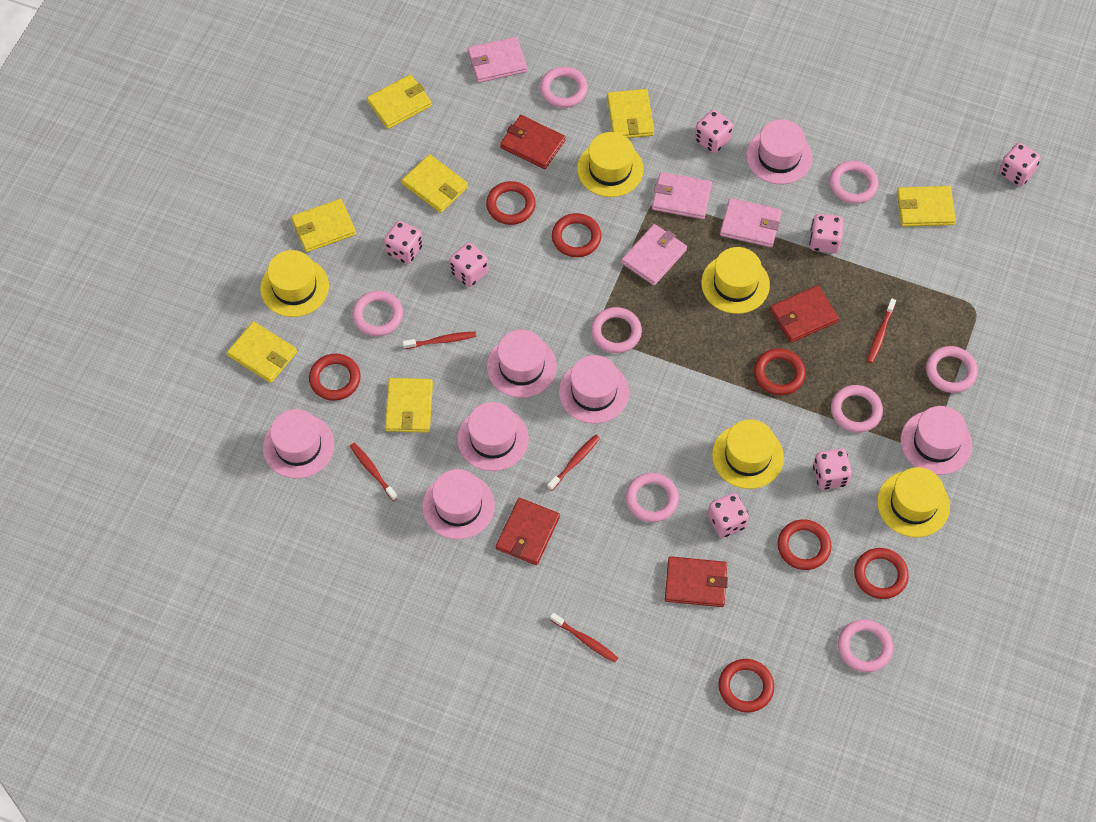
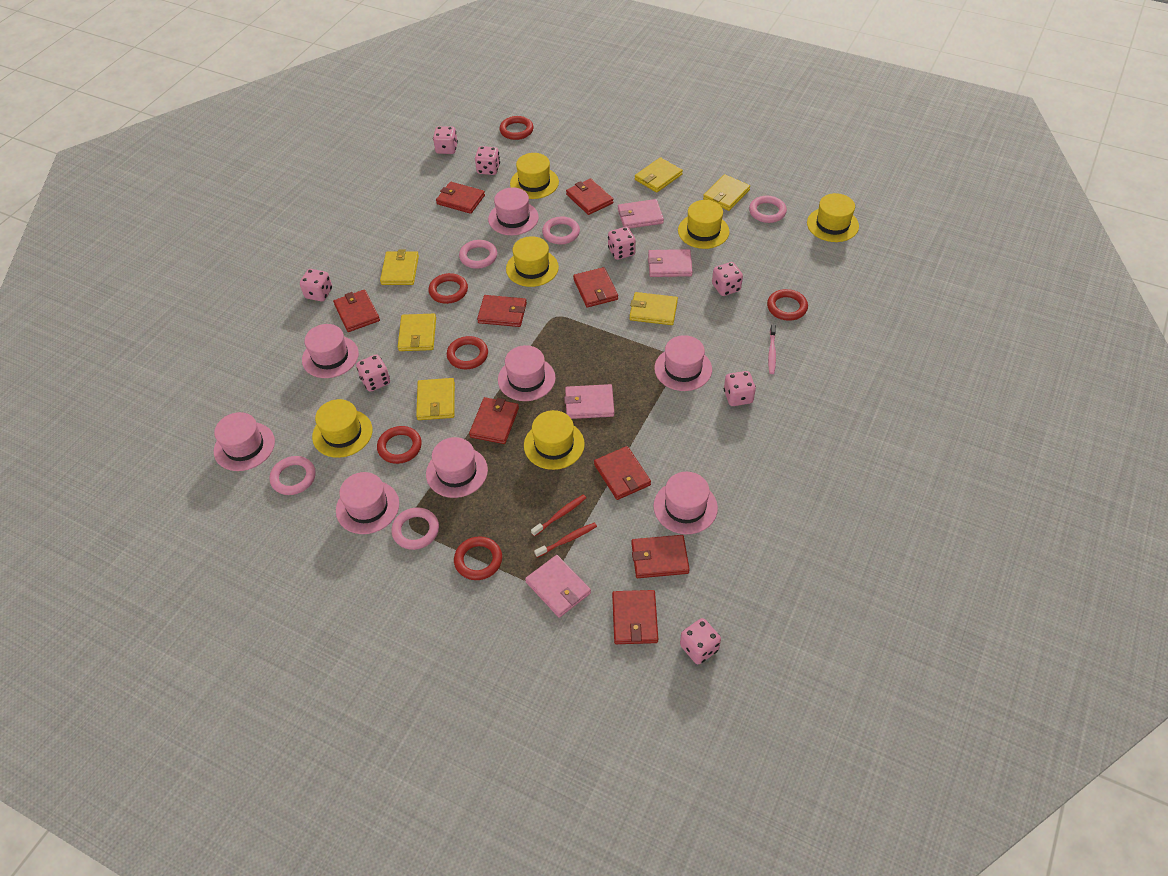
pink dice: 7 -> 8
pink hat: 7 -> 8
pink ring: 8 -> 5
pink toothbrush: 0 -> 1
red ring: 7 -> 6
red toothbrush: 5 -> 2
red wallet: 4 -> 9
yellow hat: 5 -> 6
yellow wallet: 7 -> 6

